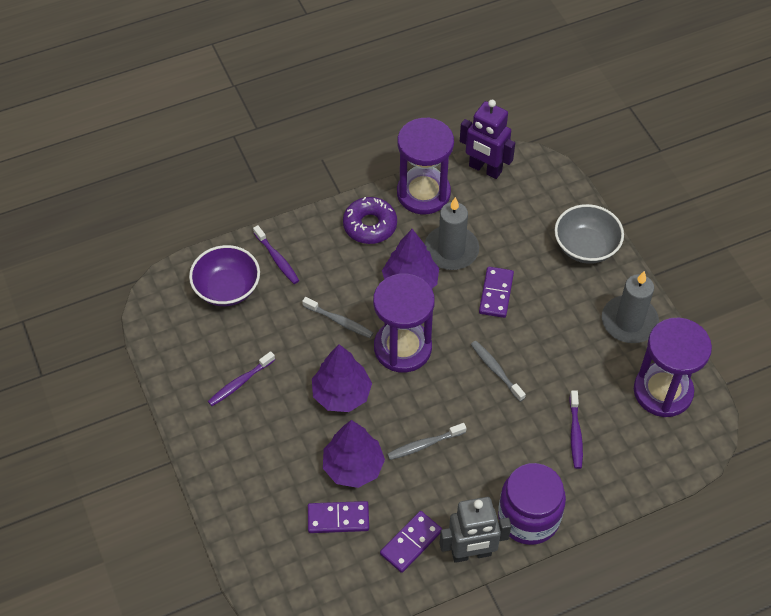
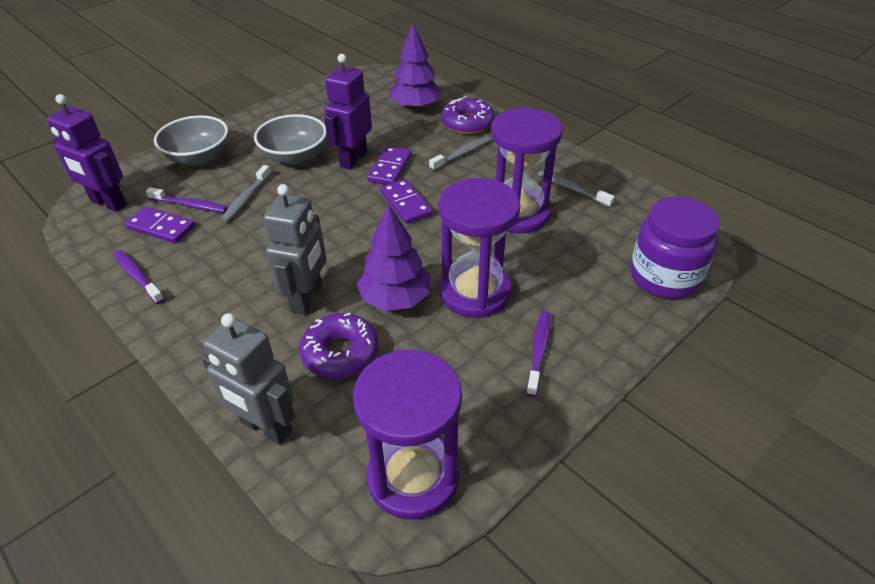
grey bowl: 1 -> 2
grey candle: 2 -> 0
grey robot: 1 -> 2
purple bowl: 1 -> 0
purple donut: 1 -> 2
purple robot: 1 -> 2
purple tree: 3 -> 2

